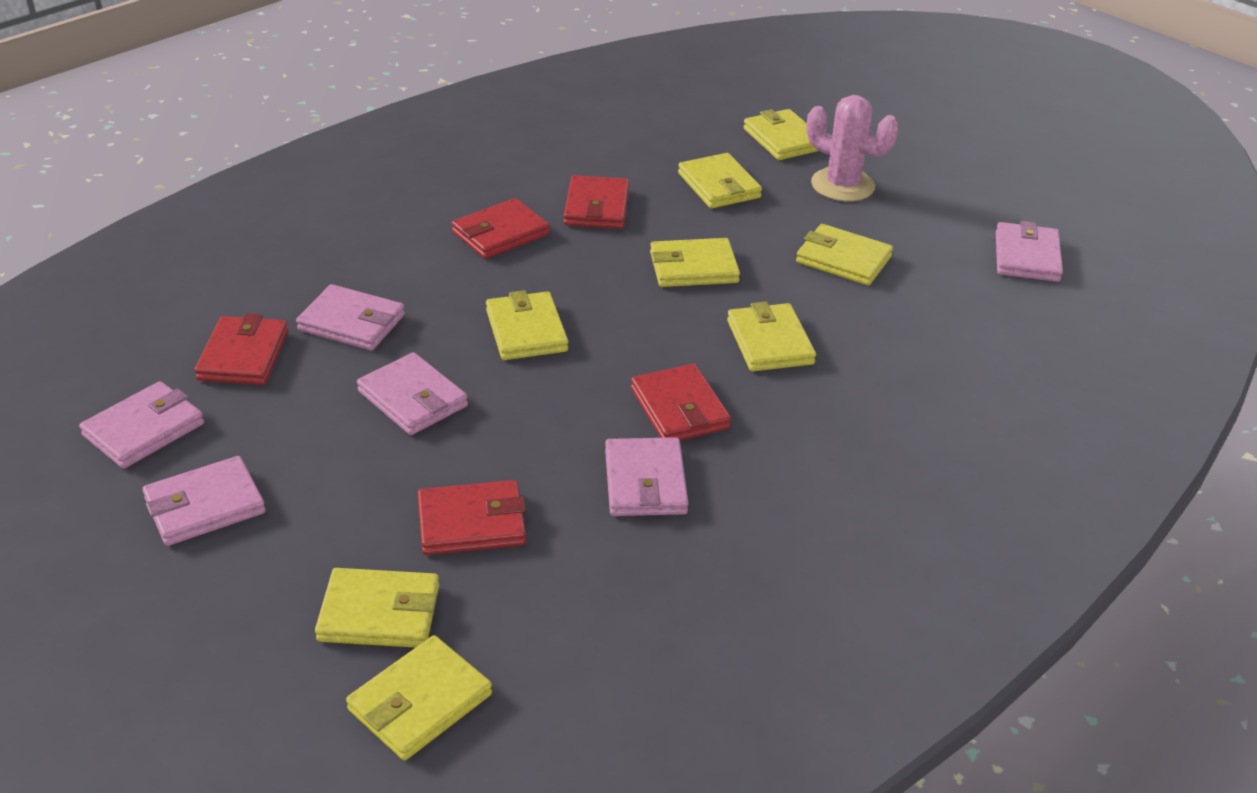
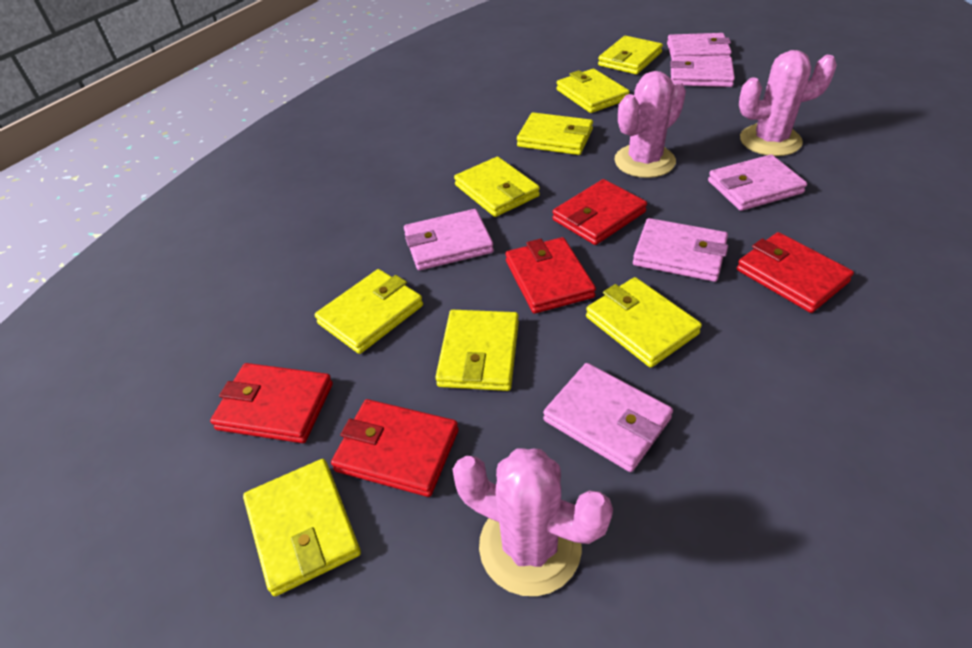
pink cactus: 1 -> 3

